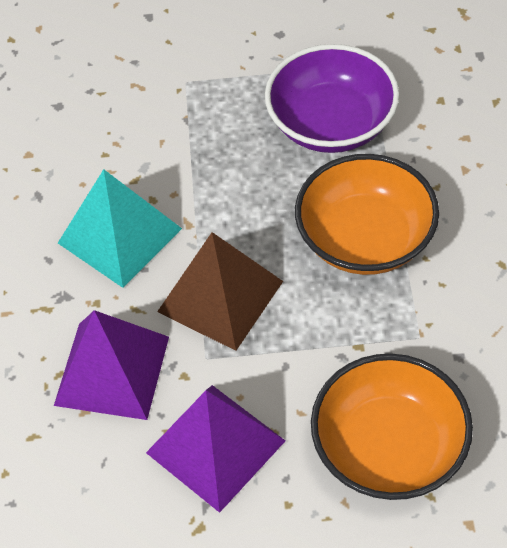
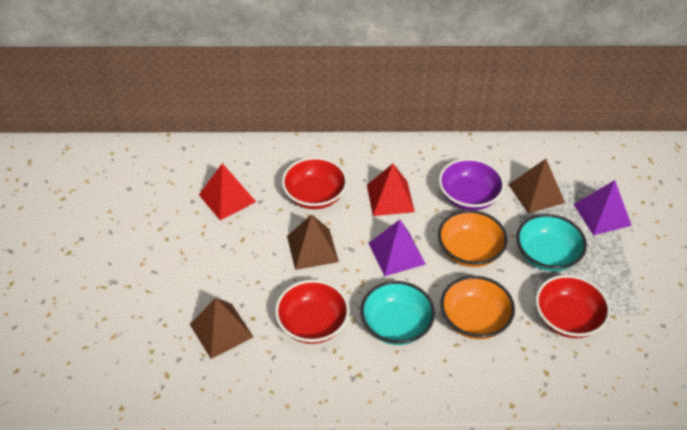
brown pyramid: 1 -> 3
red bowl: 0 -> 3
red pyramid: 0 -> 2
turquoise bowl: 0 -> 2
turquoise pyramid: 1 -> 0

